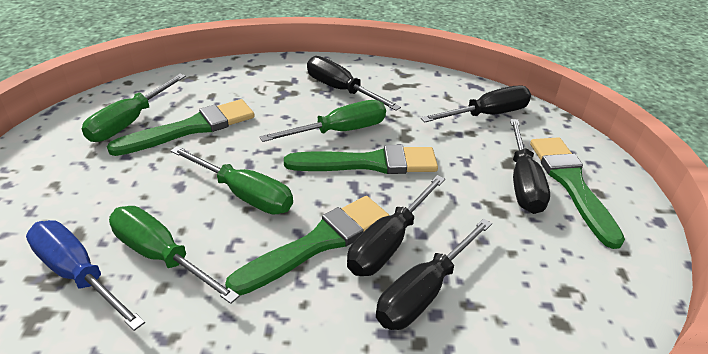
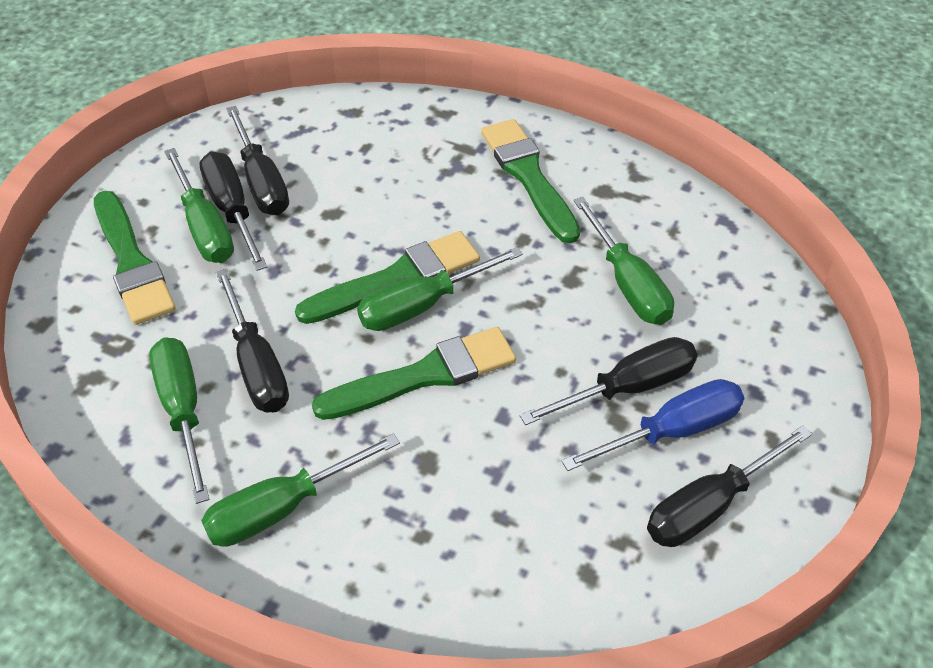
green screwdriver: 4 -> 5

